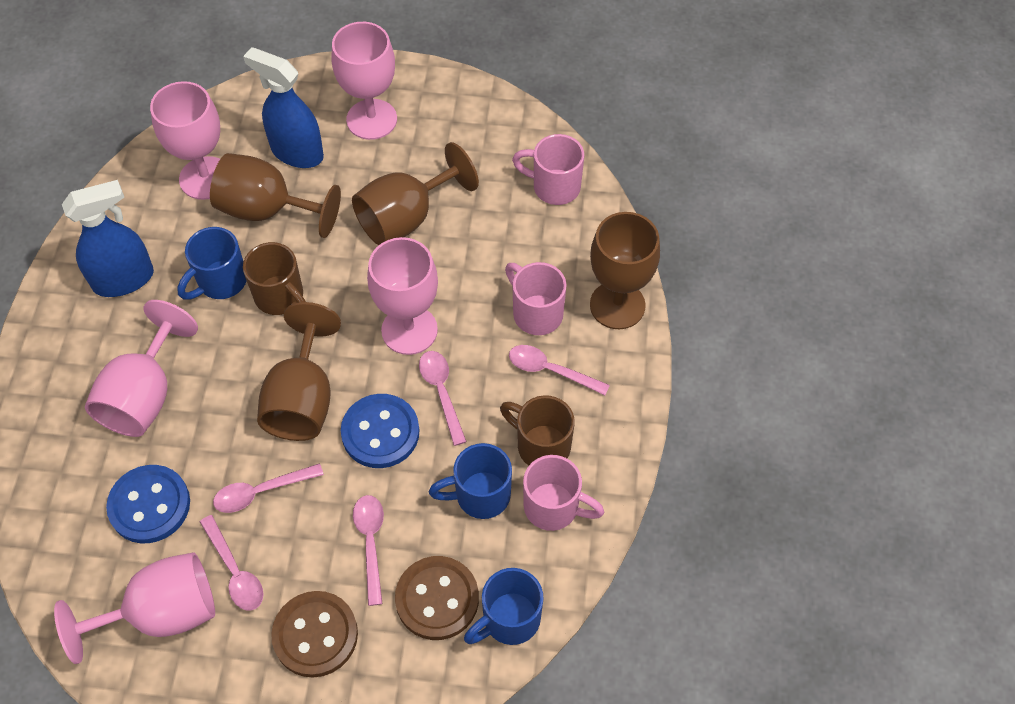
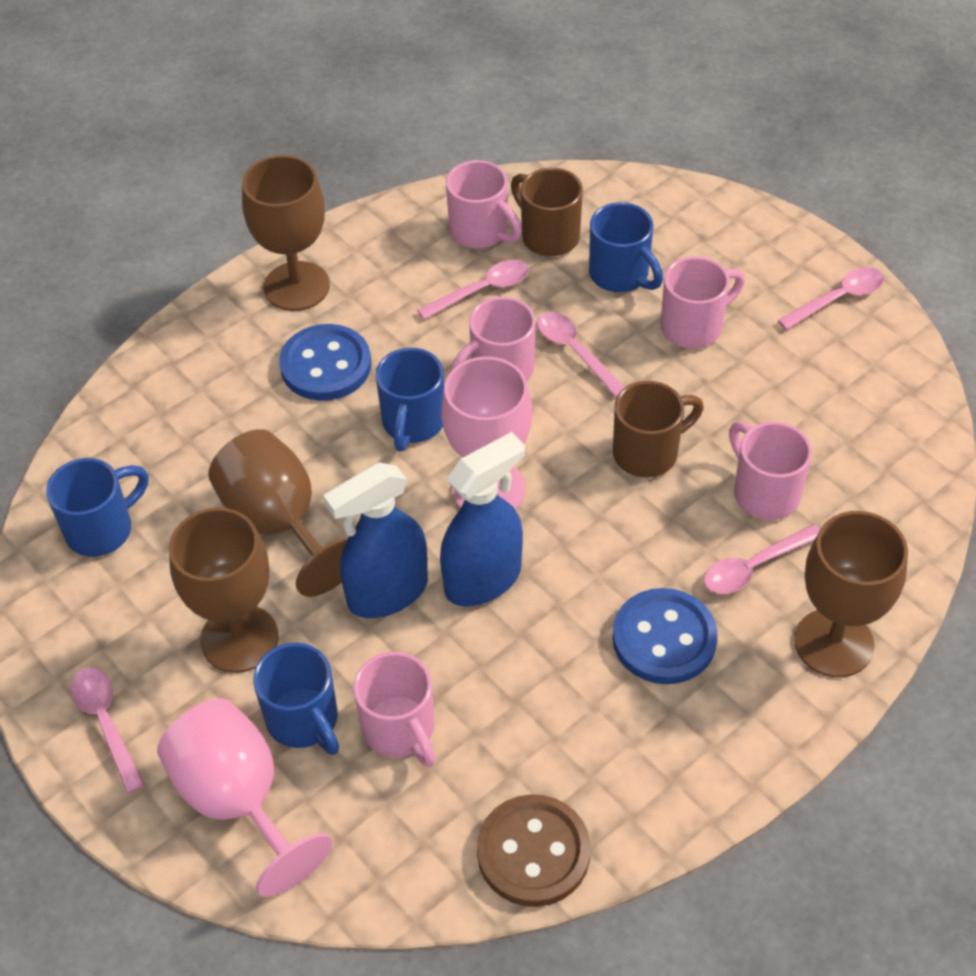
blue mug: 3 -> 4
brown button: 2 -> 1
pink goblet: 5 -> 2
pink mug: 3 -> 5

